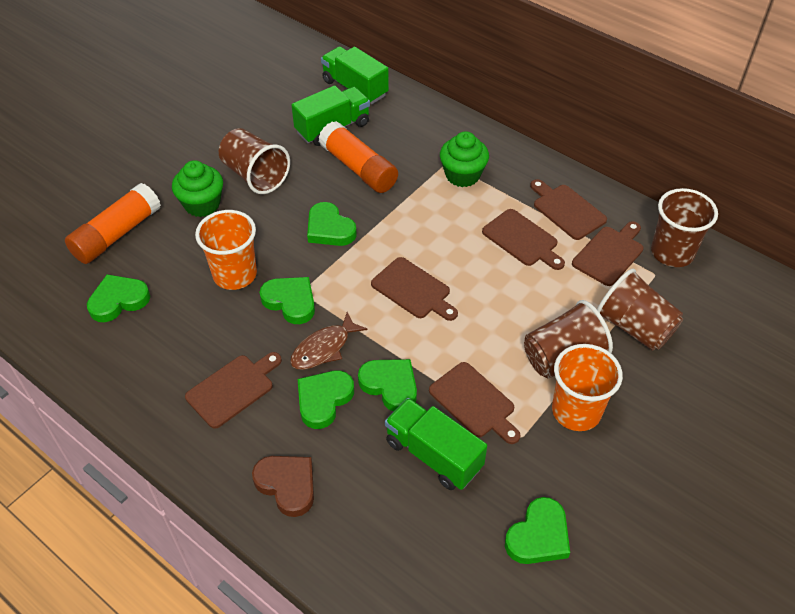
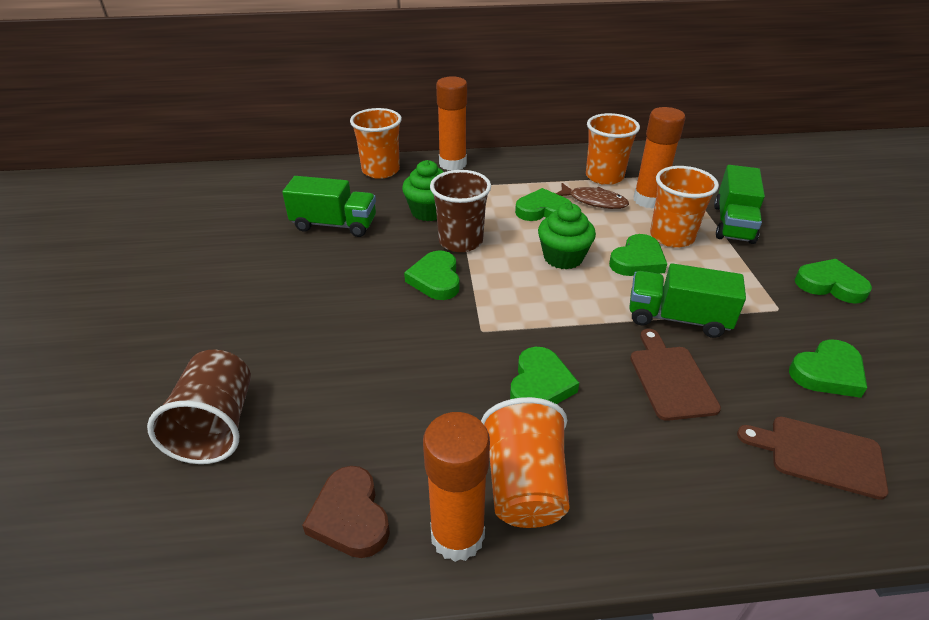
brown cup: 4 -> 2
brown cutting board: 6 -> 2
orange cup: 2 -> 4
orange glue stick: 2 -> 3

